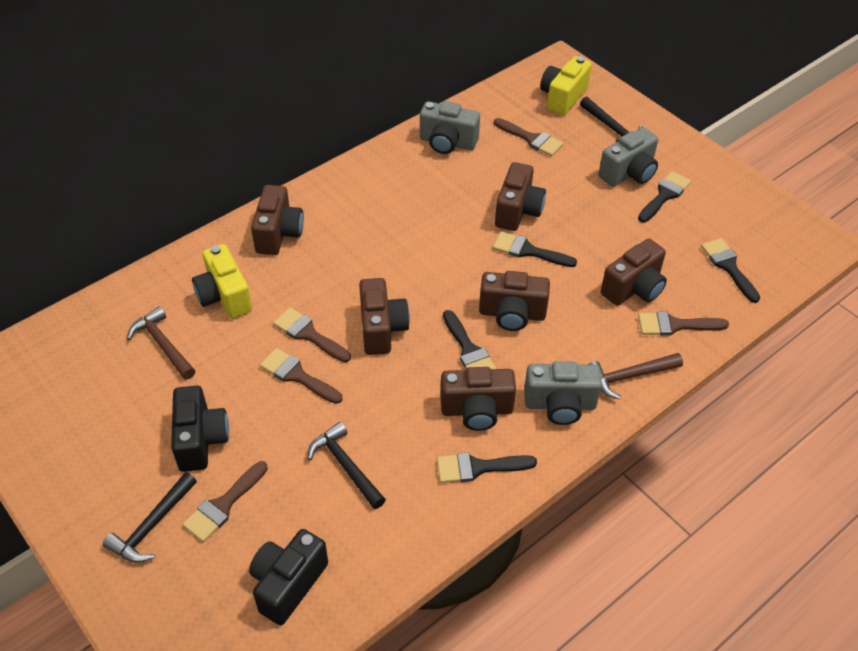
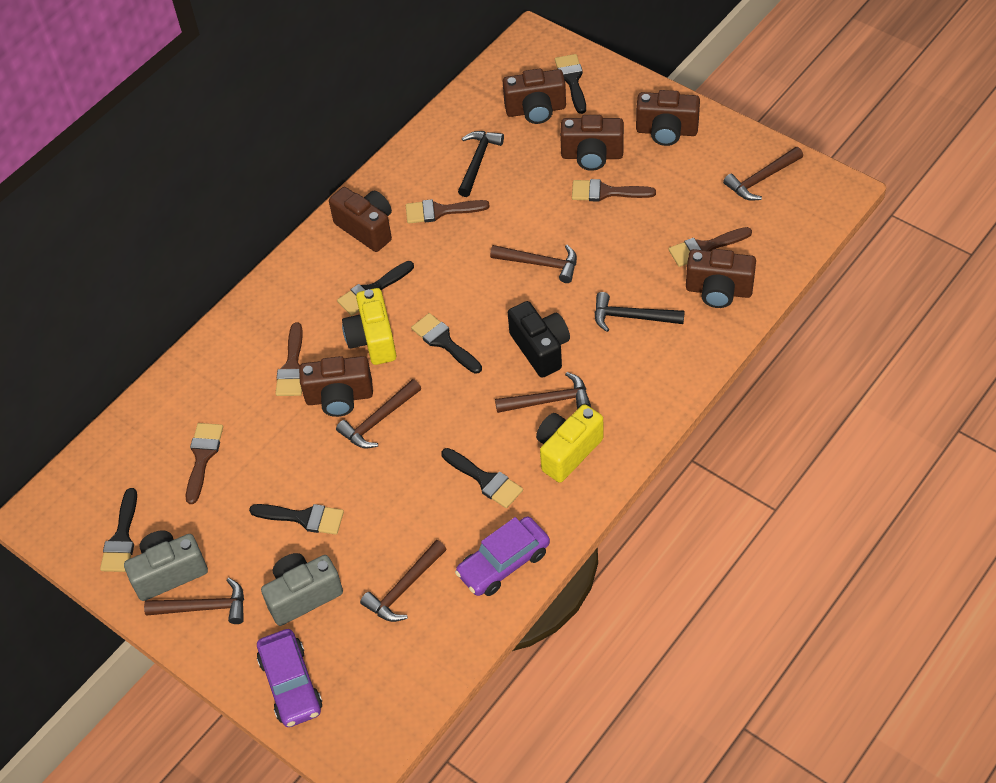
black brush: 5 -> 6
black camera: 2 -> 1
black hammer: 3 -> 2
brown hammer: 2 -> 6
grey camera: 3 -> 2
purple car: 0 -> 2

